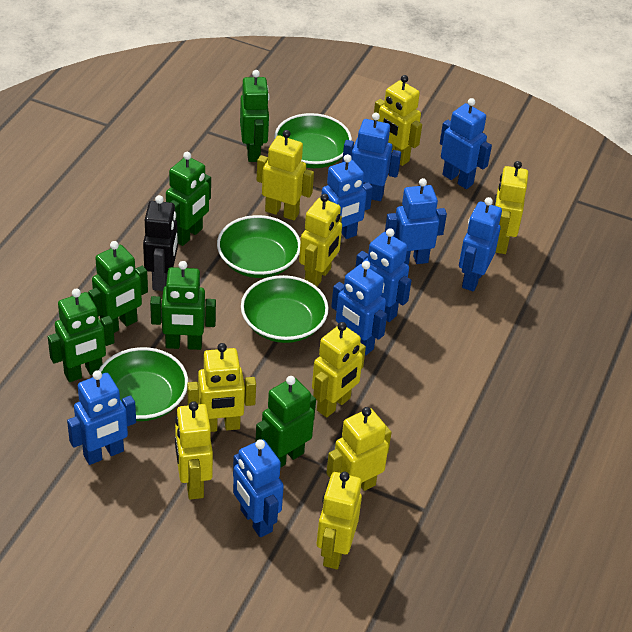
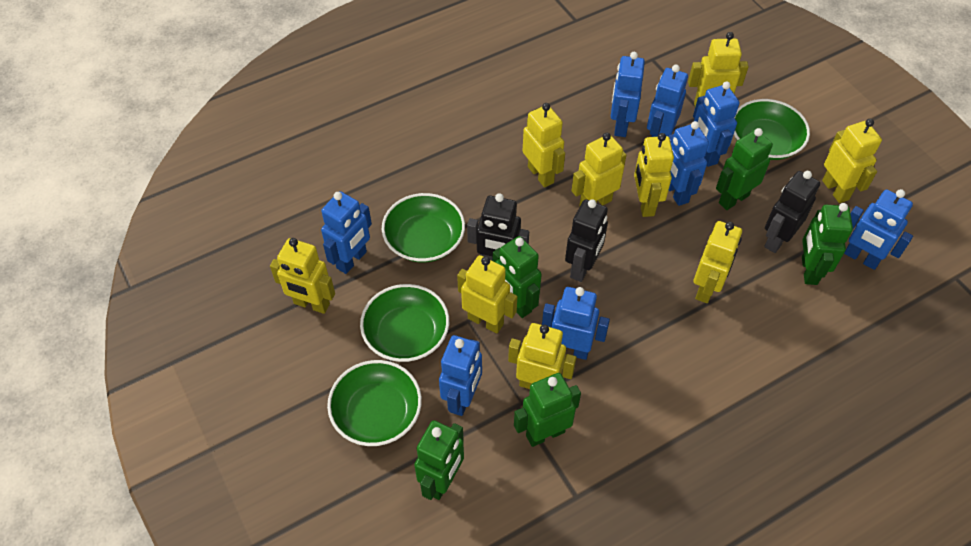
black robot: 1 -> 3
blue robot: 9 -> 8
green robot: 6 -> 5

